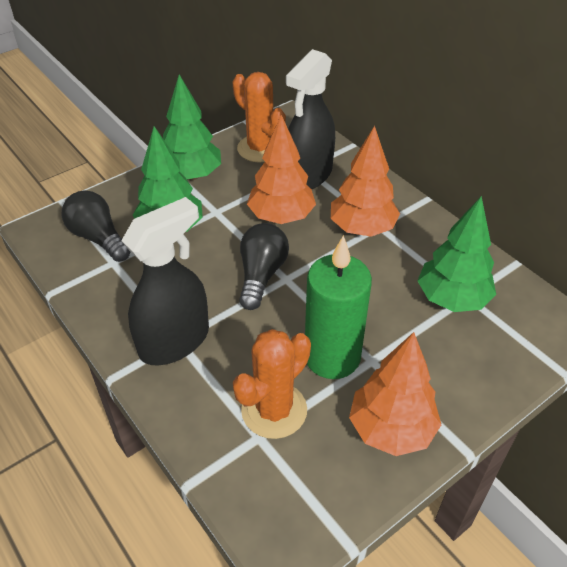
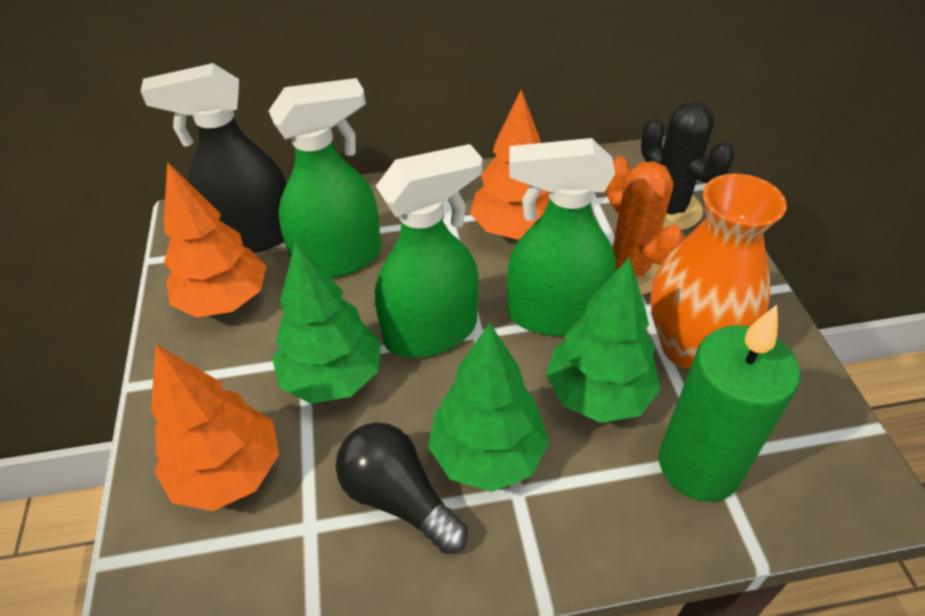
black cactus: 0 -> 1
black light bulb: 2 -> 1
black spray bottle: 2 -> 1
green spray bottle: 0 -> 3
orange cactus: 2 -> 1
orange vase: 0 -> 1

